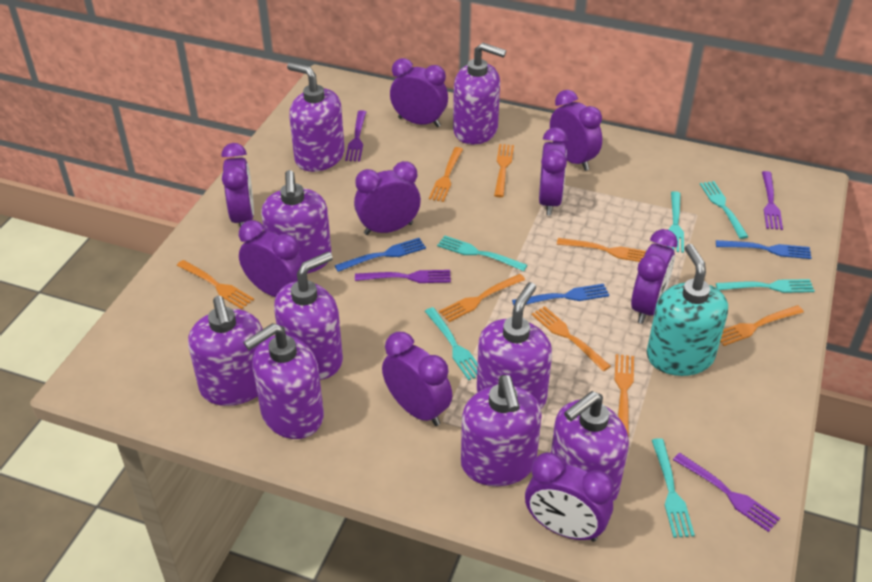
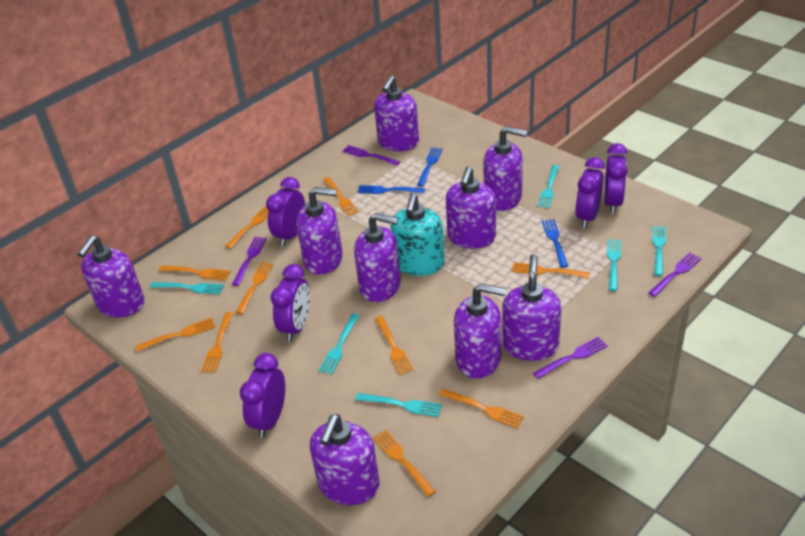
orange fork: 8 -> 10
purple clock: 9 -> 5

